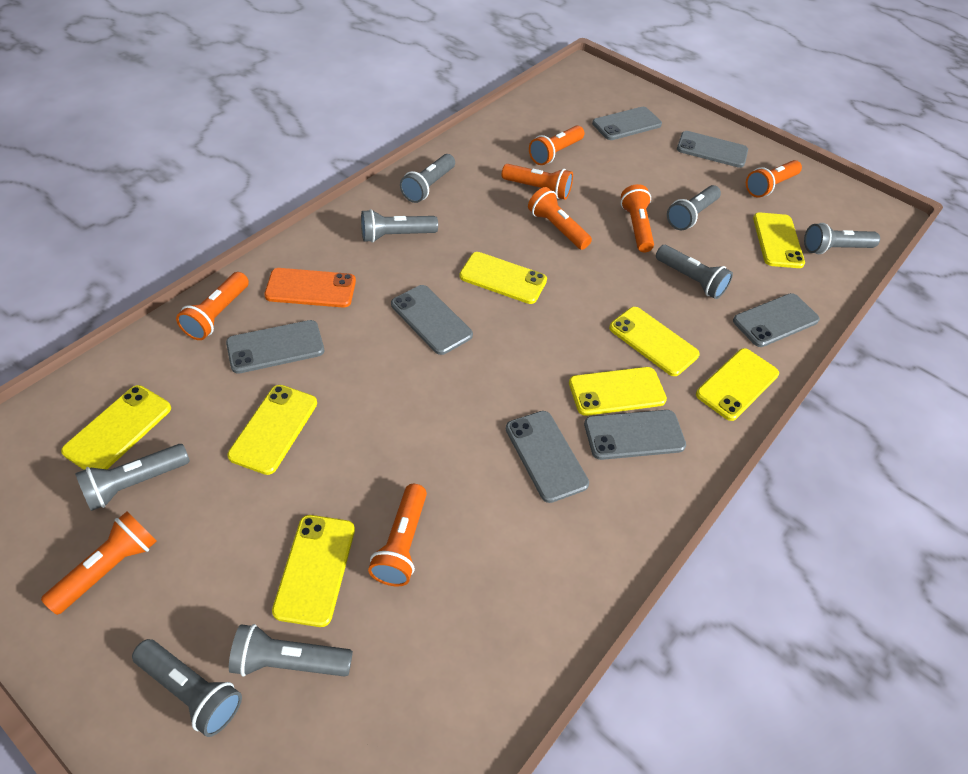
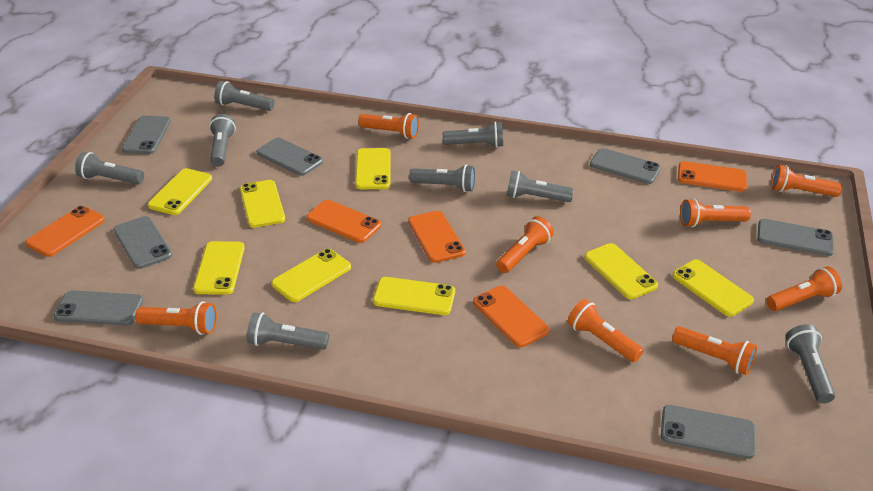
orange phone: 1 -> 5

